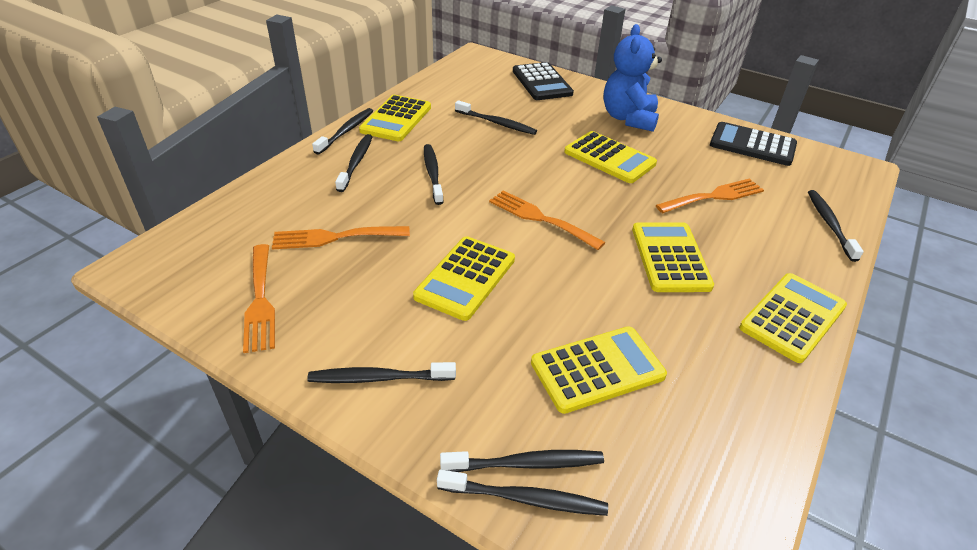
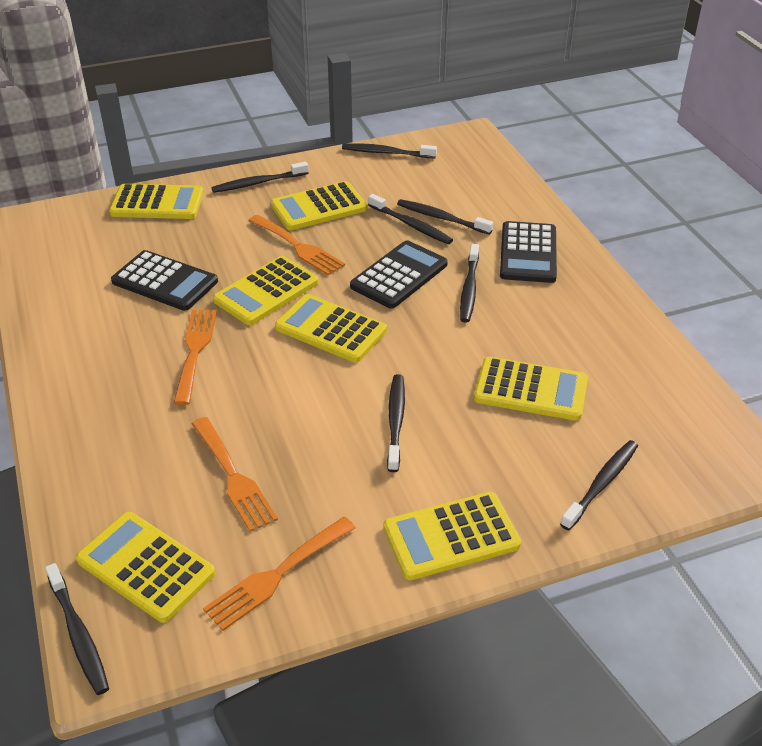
black calculator: 2 -> 3
blue teddy bear: 1 -> 0
yellow calculator: 6 -> 7

